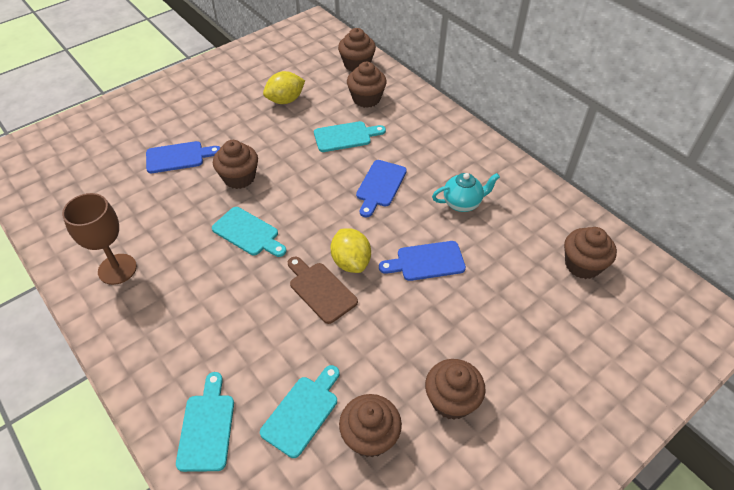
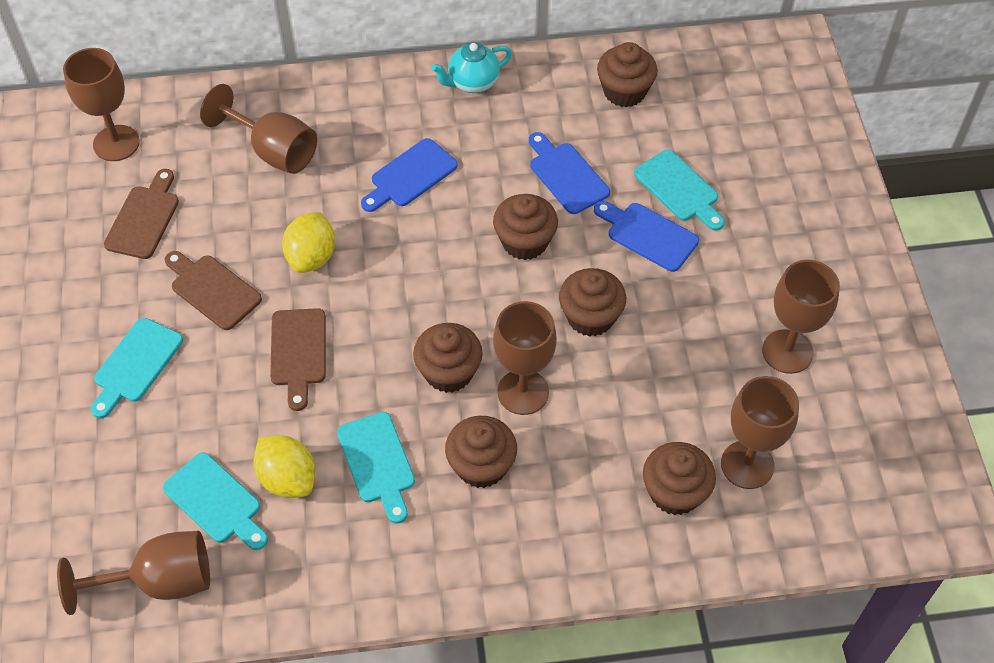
brown cutting board: 1 -> 3
brown goblet: 1 -> 6

